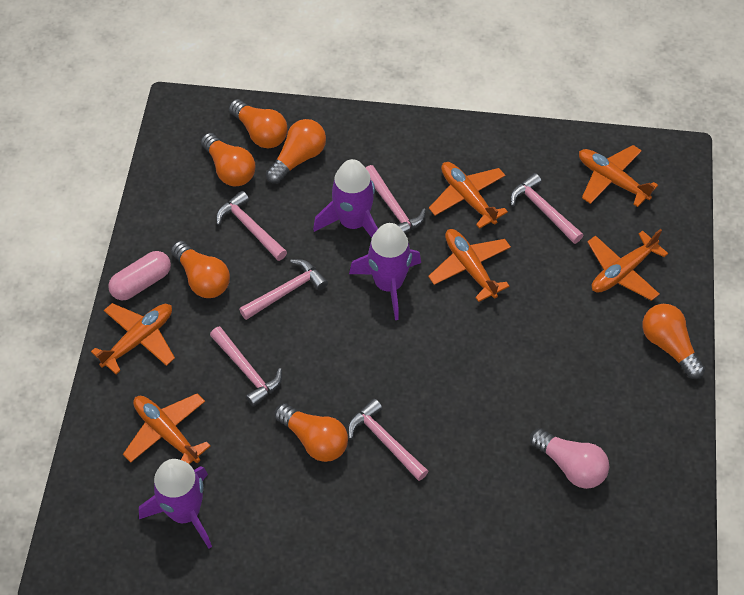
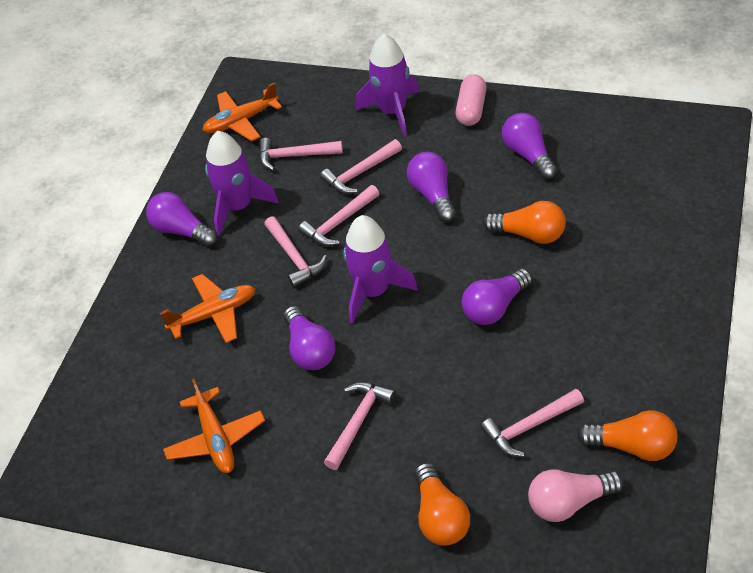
orange light bulb: 6 -> 3
orange plane: 6 -> 3
purple light bulb: 0 -> 5

